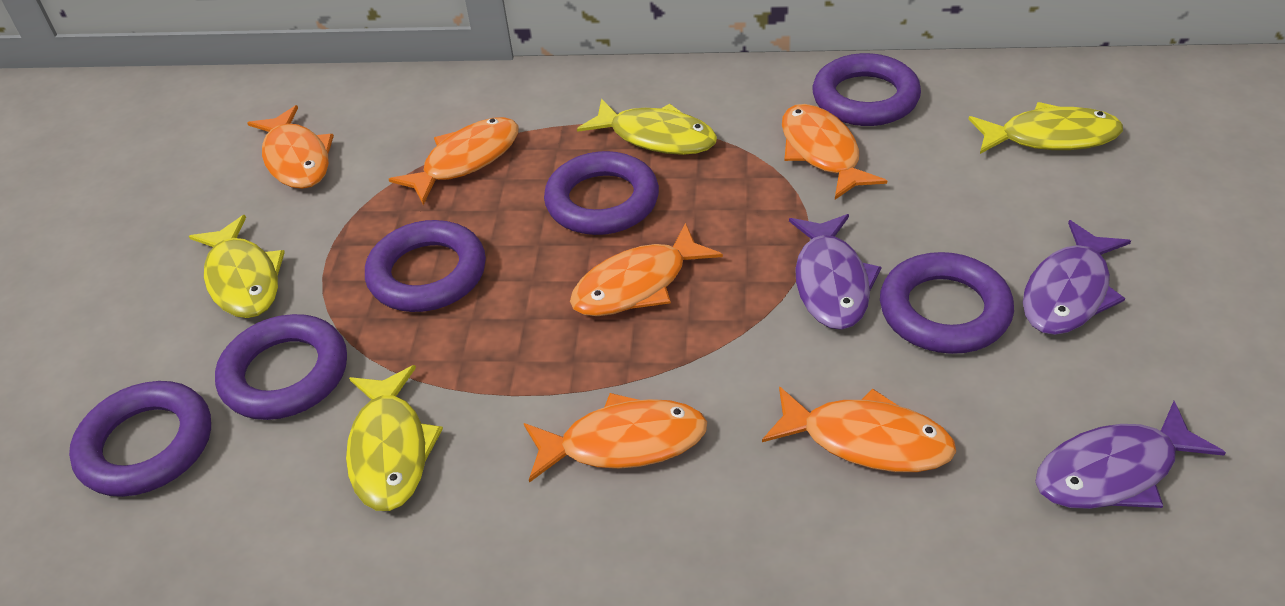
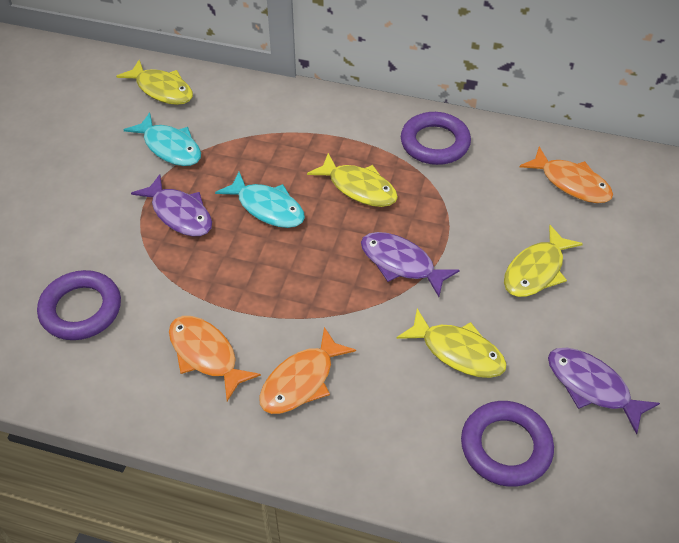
orange fish: 6 -> 3
purple ring: 6 -> 3
turquoise fish: 0 -> 2

